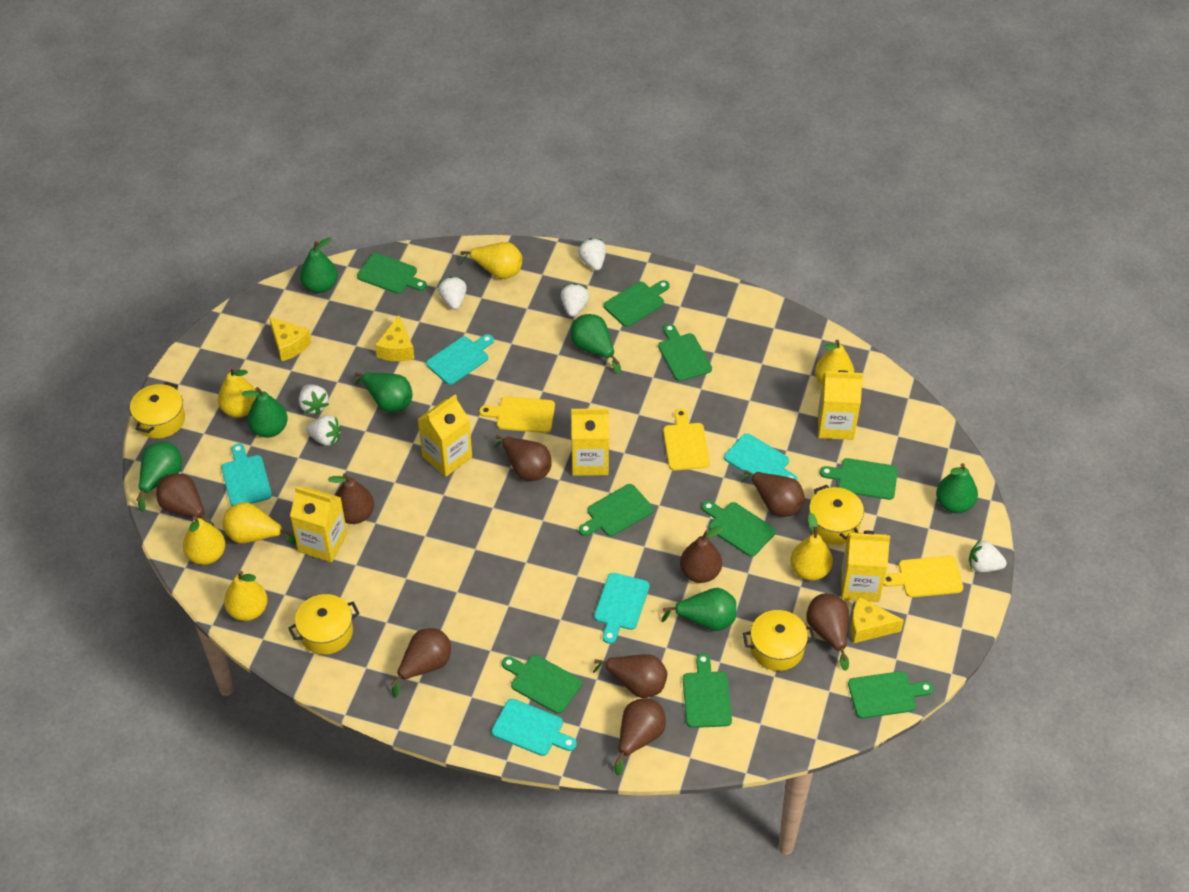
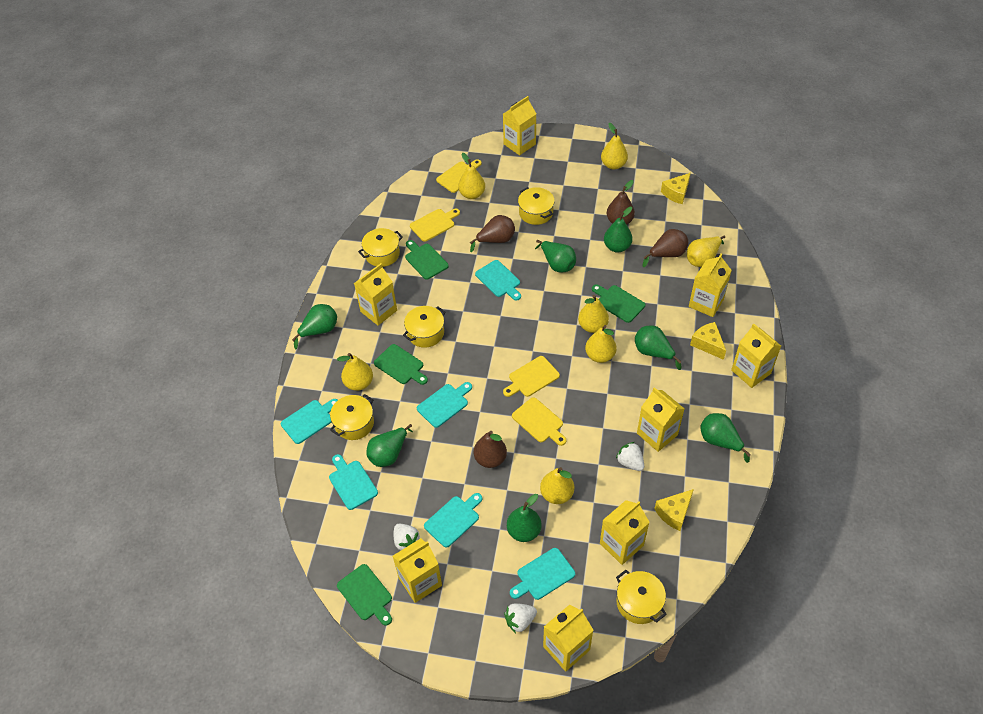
brown pear: 9 -> 4
green cutting board: 9 -> 4
turquoise cutting board: 5 -> 6
white strawberry: 6 -> 3
yellow carton: 5 -> 8
yellow cutting board: 3 -> 4
yellow pot: 4 -> 5

